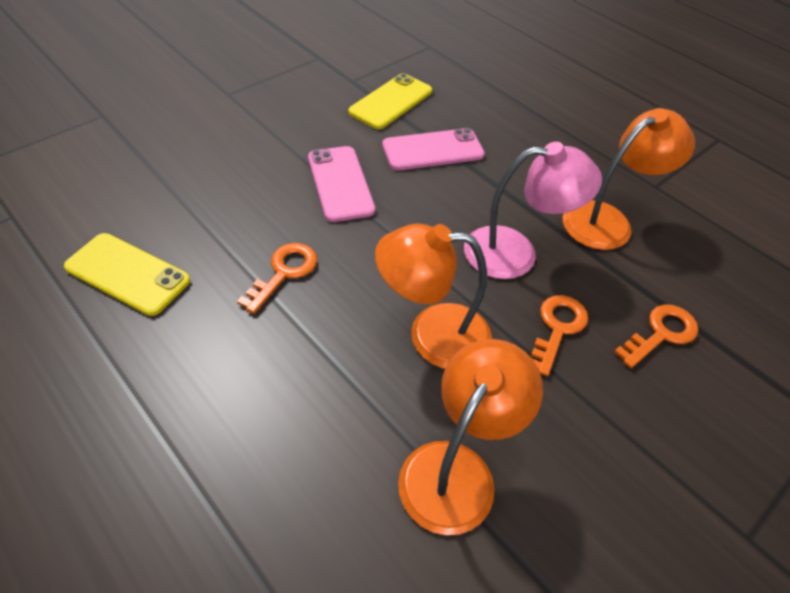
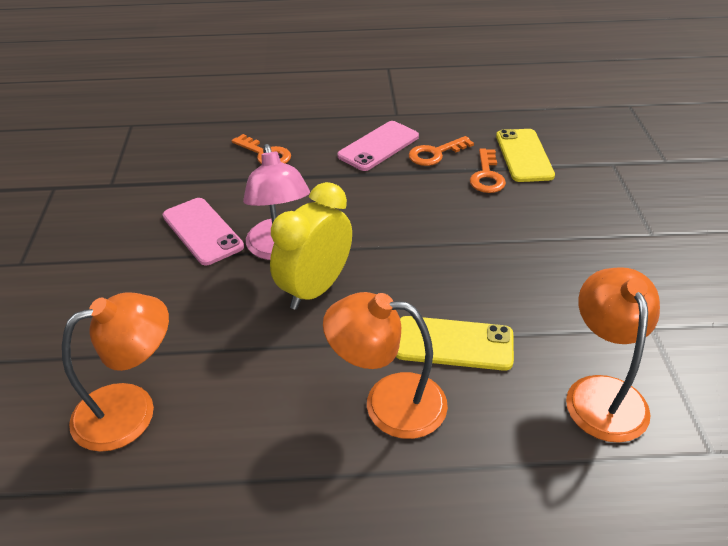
yellow clock: 0 -> 1

